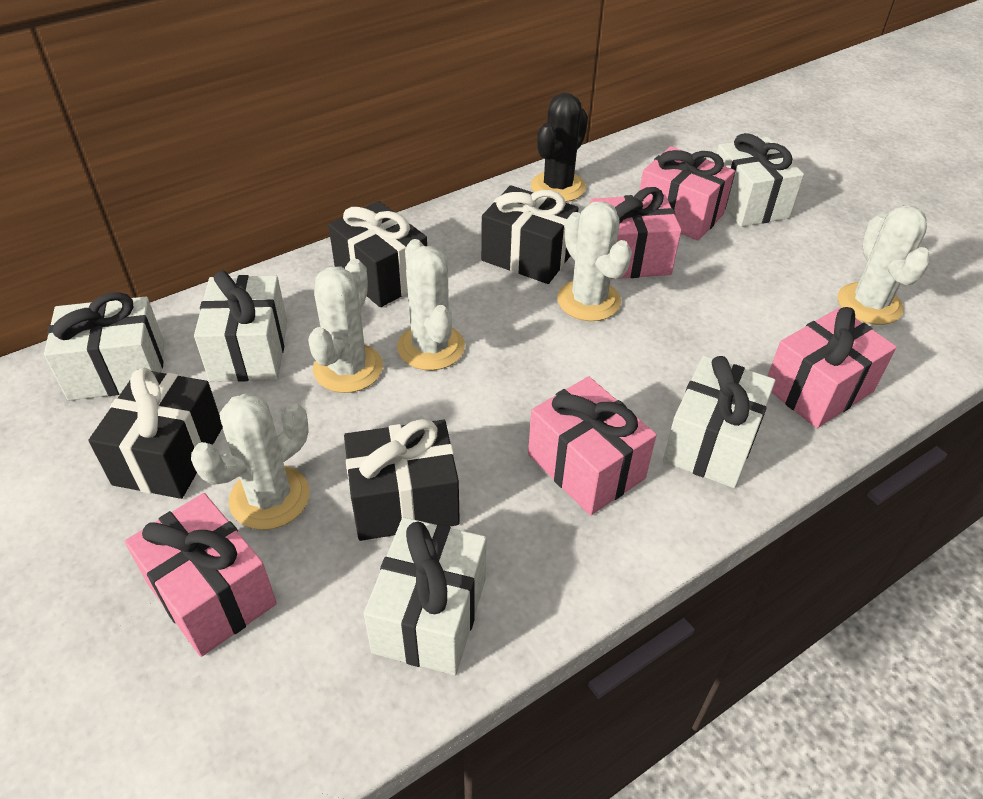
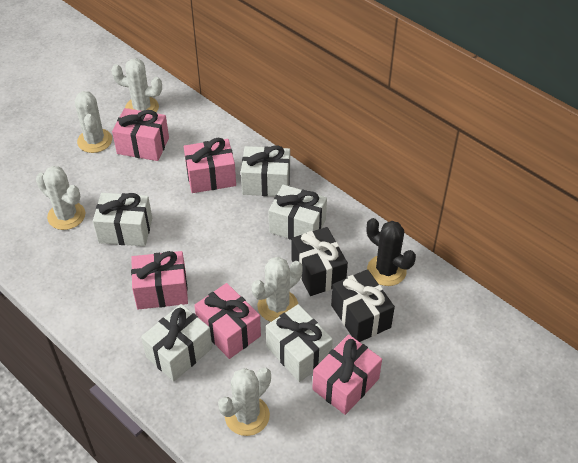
black gift: 4 -> 2

